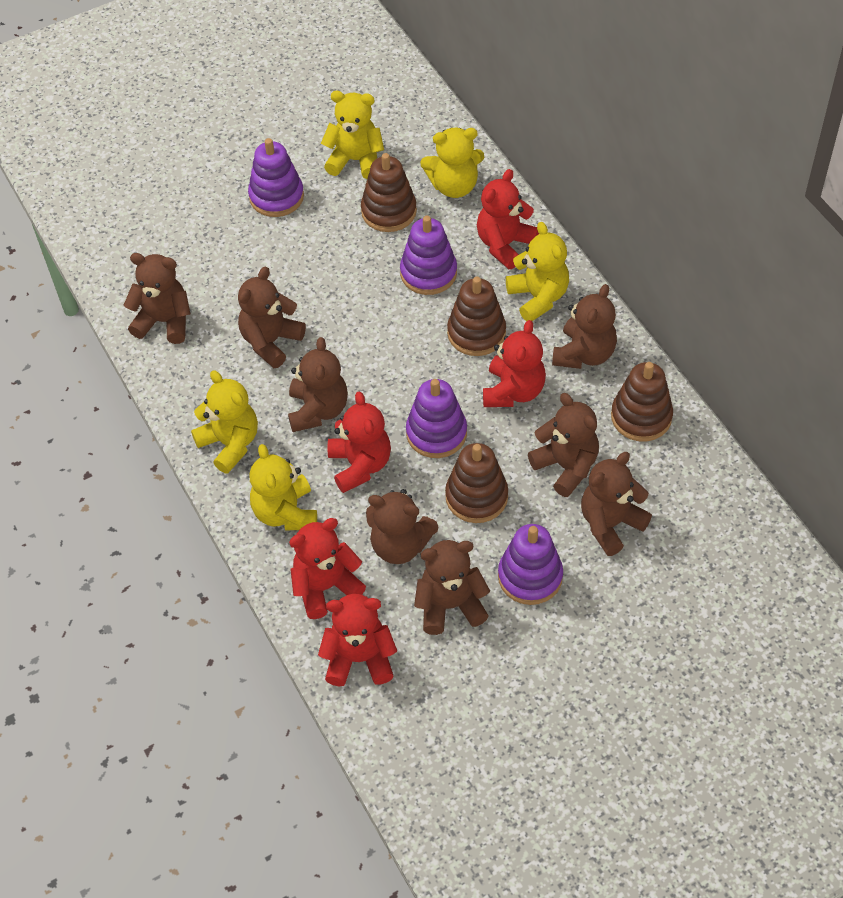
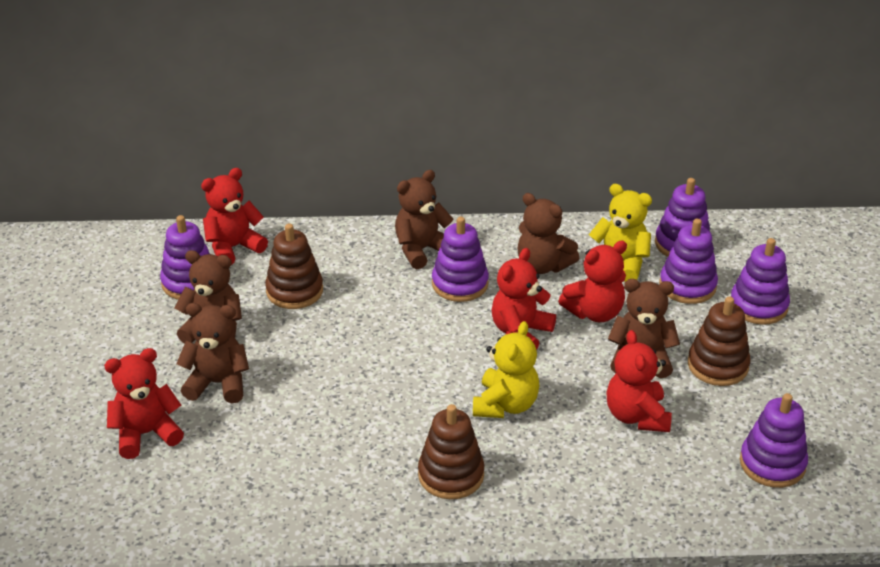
brown stacking toy: 4 -> 3
brown teddy bear: 8 -> 5
purple stacking toy: 4 -> 6
yellow teddy bear: 5 -> 2

